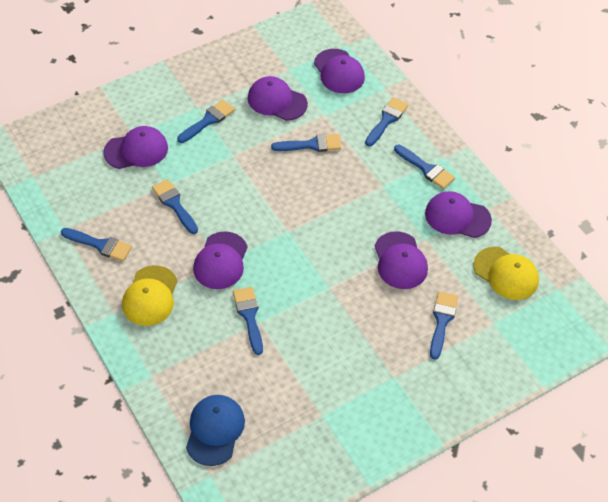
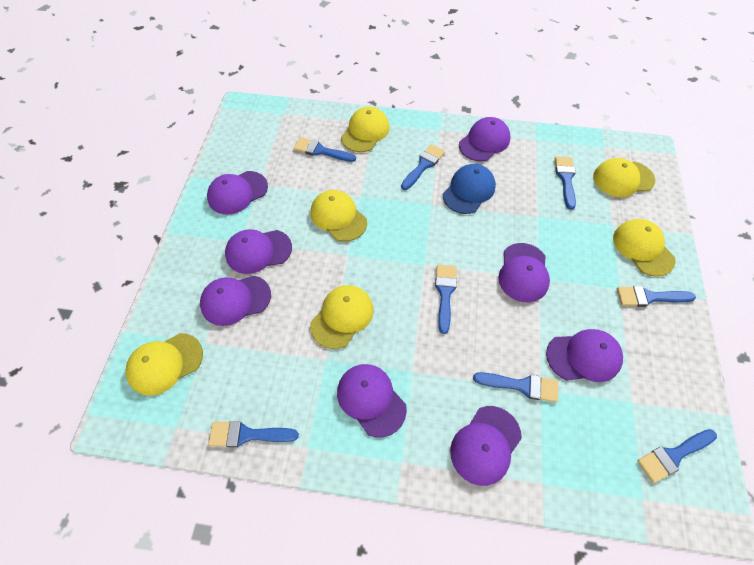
purple cap: 6 -> 8
yellow cap: 2 -> 6

